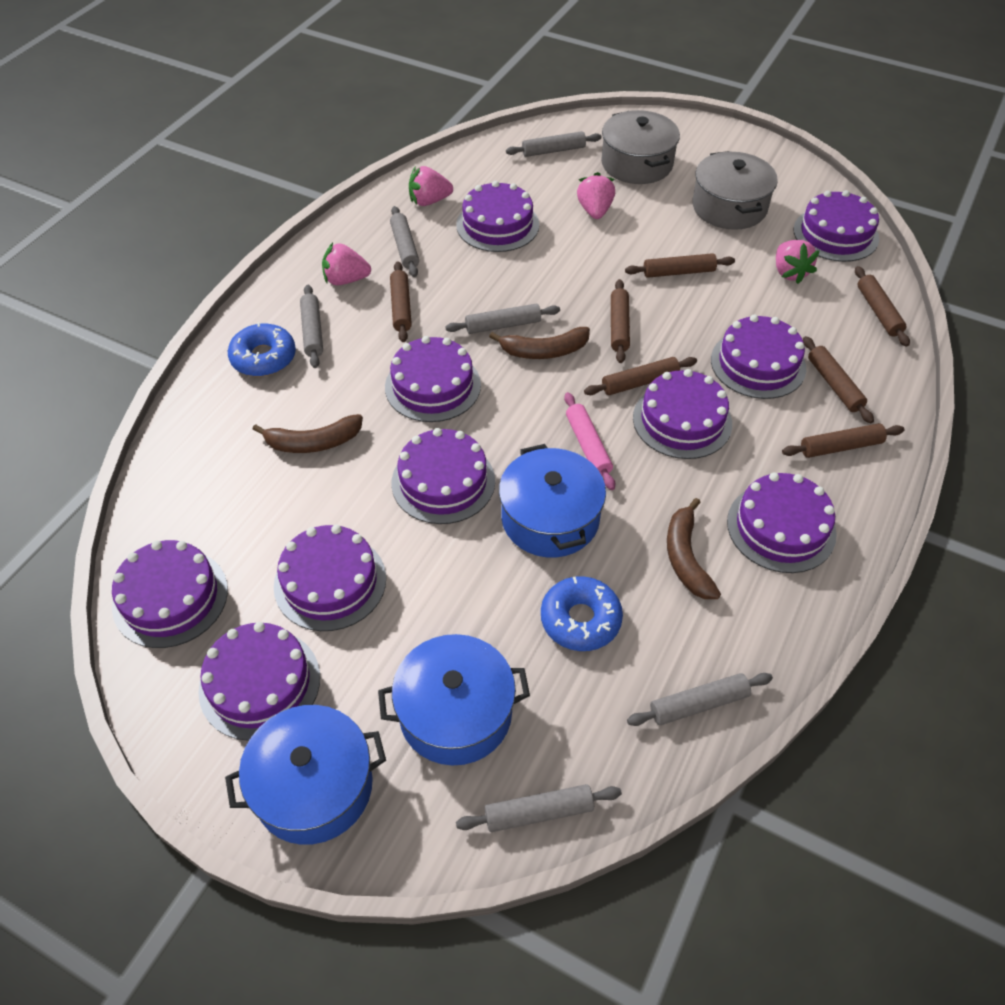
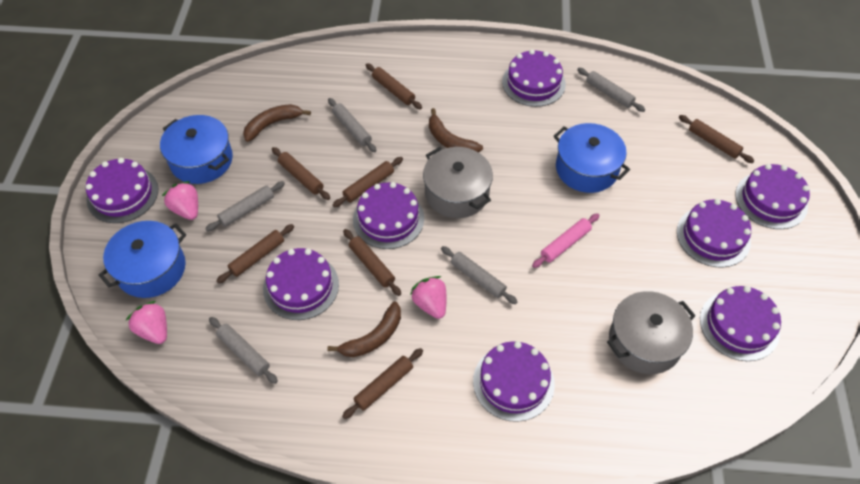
blue donut: 2 -> 0
grey rolling pin: 6 -> 5
pink strawberry: 4 -> 3
purple cake: 10 -> 8

